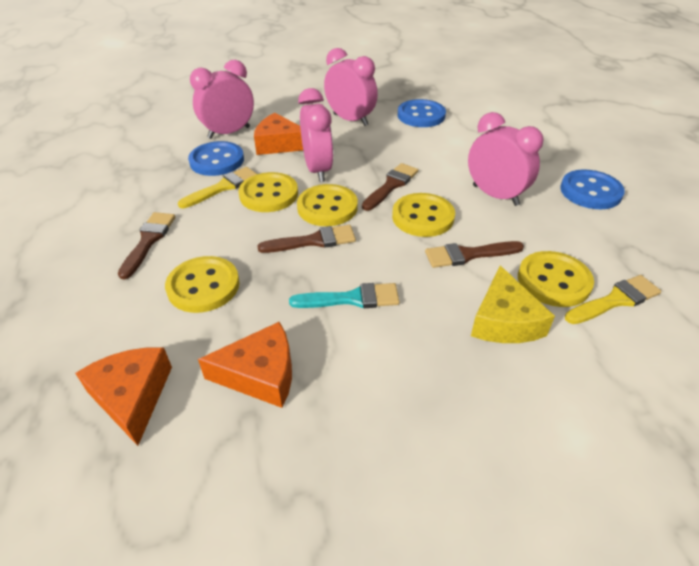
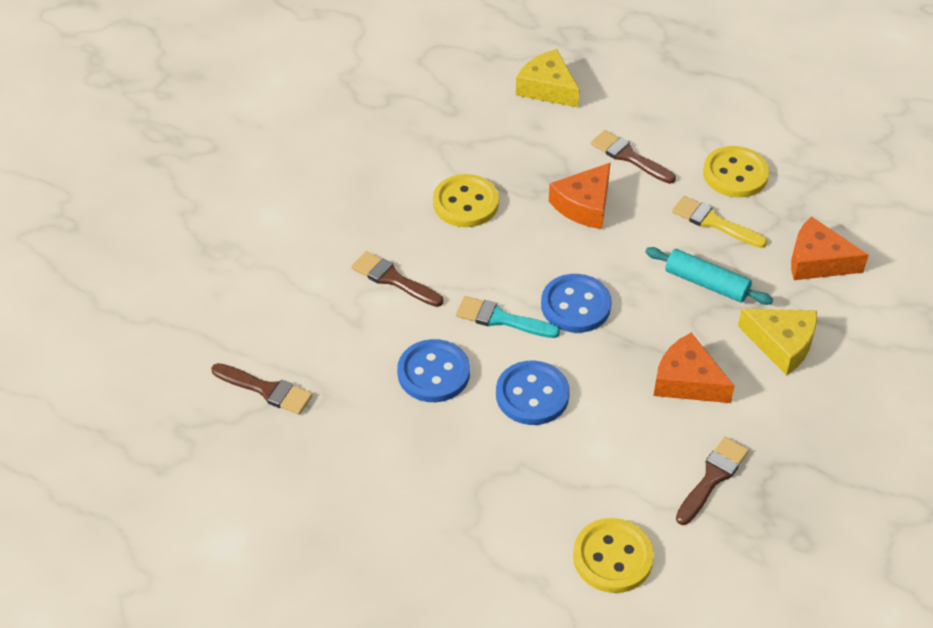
pink clock: 4 -> 0
turquoise rolling pin: 0 -> 1
yellow brush: 2 -> 1
yellow button: 5 -> 3
yellow cheese: 1 -> 2

